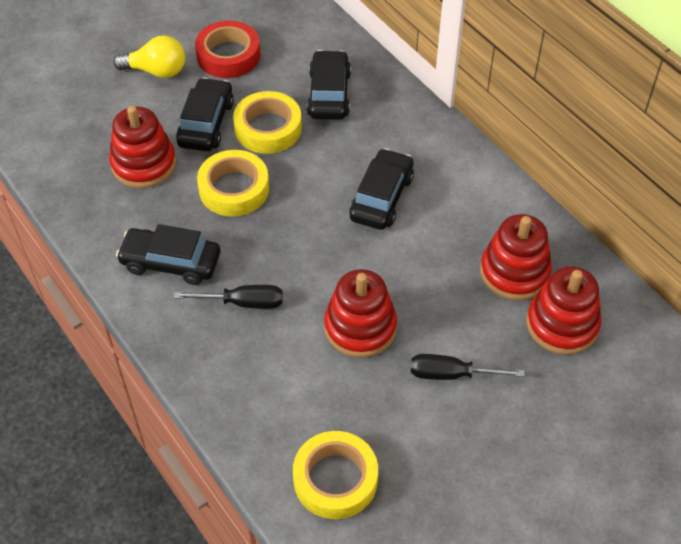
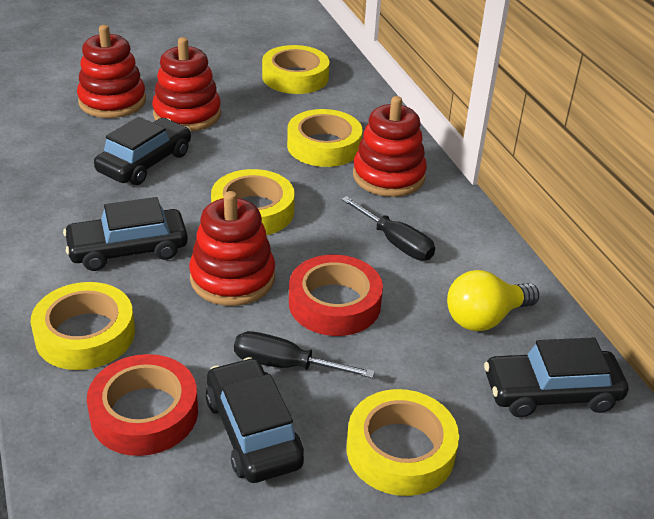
red tape: 1 -> 2
yellow tape: 3 -> 5

